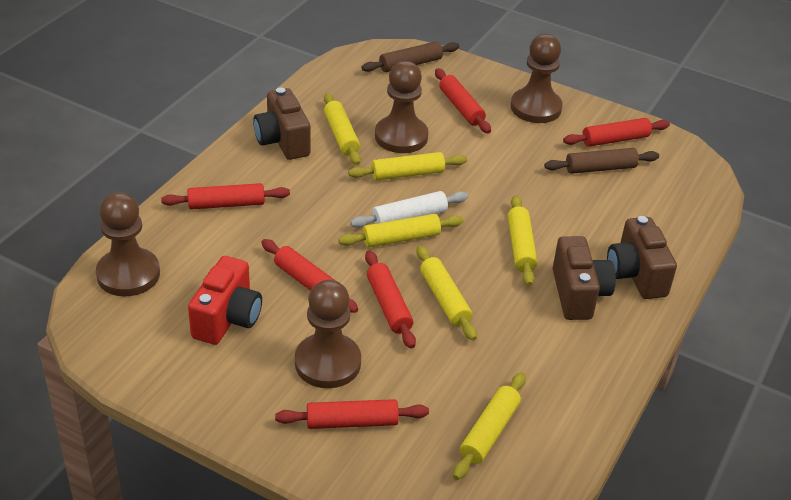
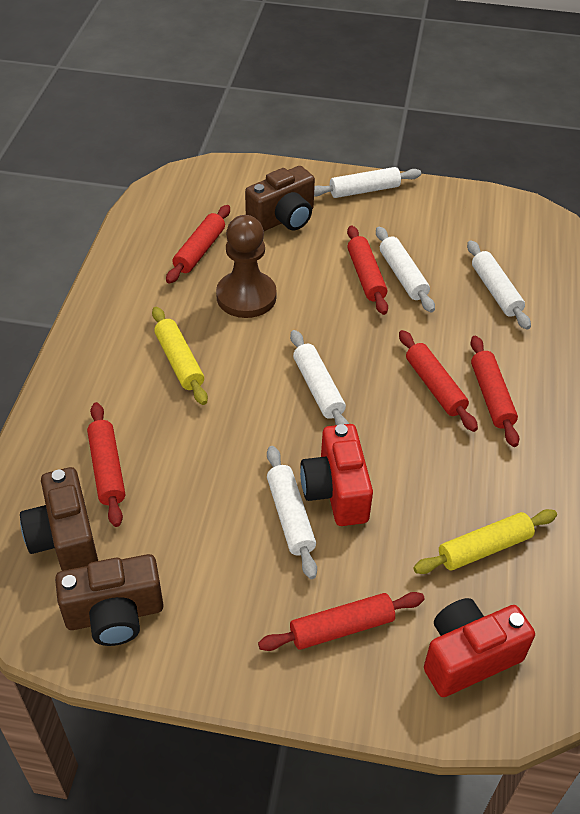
brown pawn: 4 -> 1
brown rolling pin: 2 -> 0
red camera: 1 -> 2
white rolling pin: 1 -> 5
yellow rolling pin: 6 -> 2

